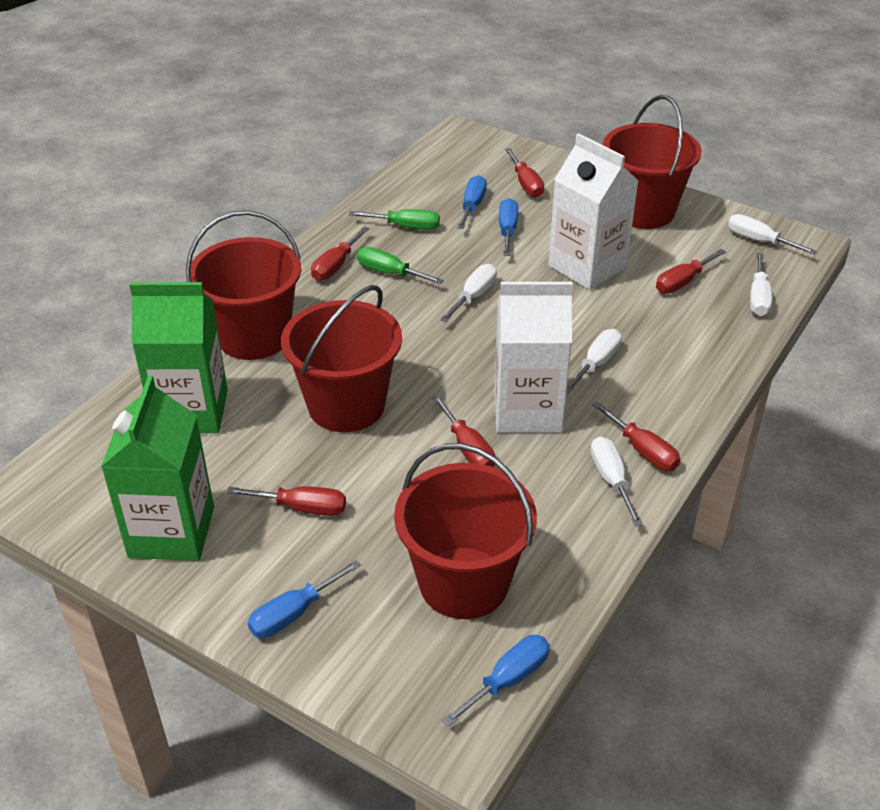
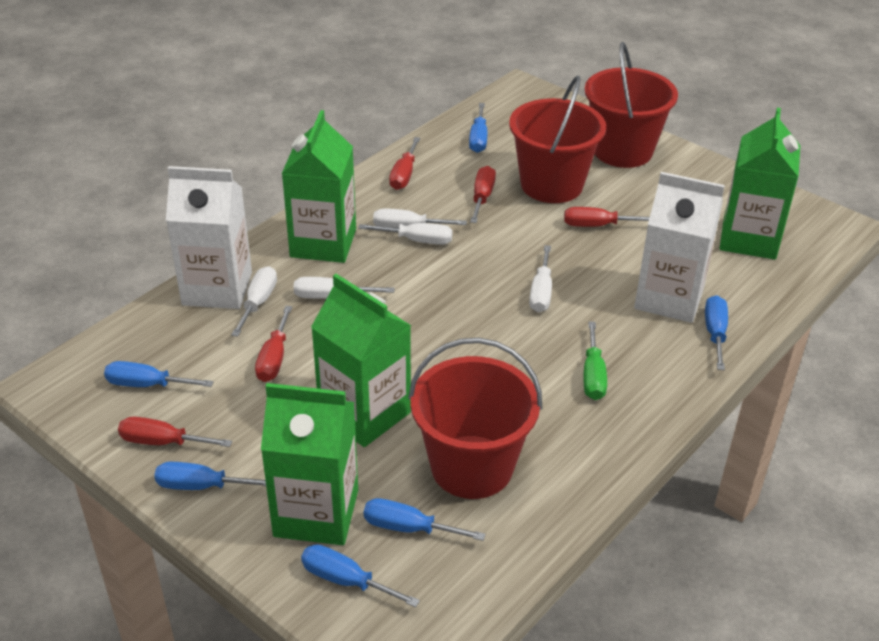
blue screwdriver: 4 -> 6
green carton: 2 -> 4
green screwdriver: 2 -> 1
red bucket: 4 -> 3
red screwdriver: 6 -> 5

